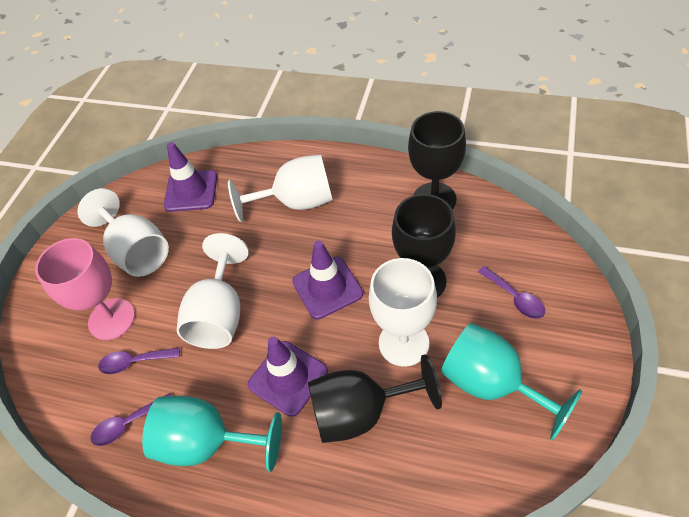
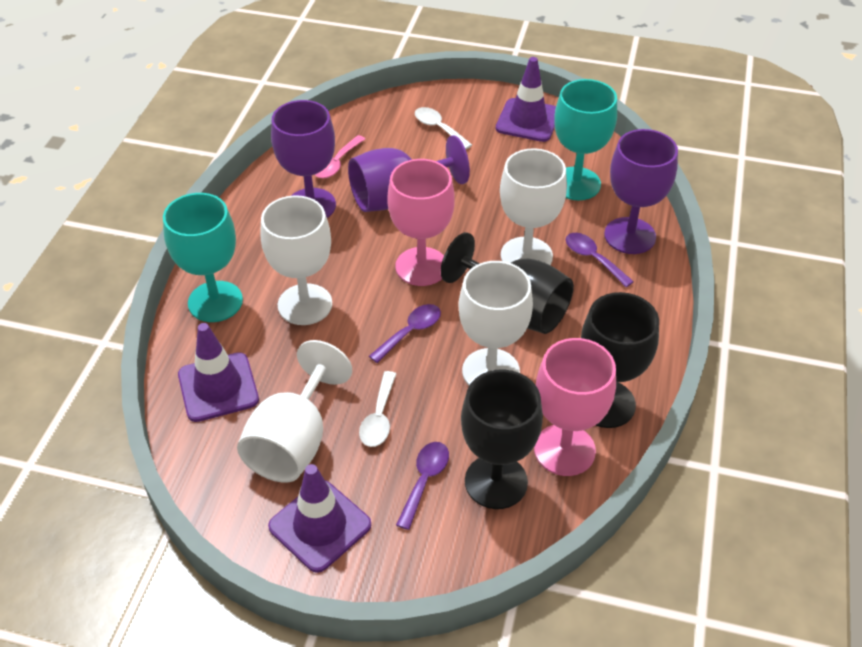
pink goblet: 1 -> 2
pink spoon: 0 -> 1
purple goblet: 0 -> 3
white spoon: 0 -> 2

